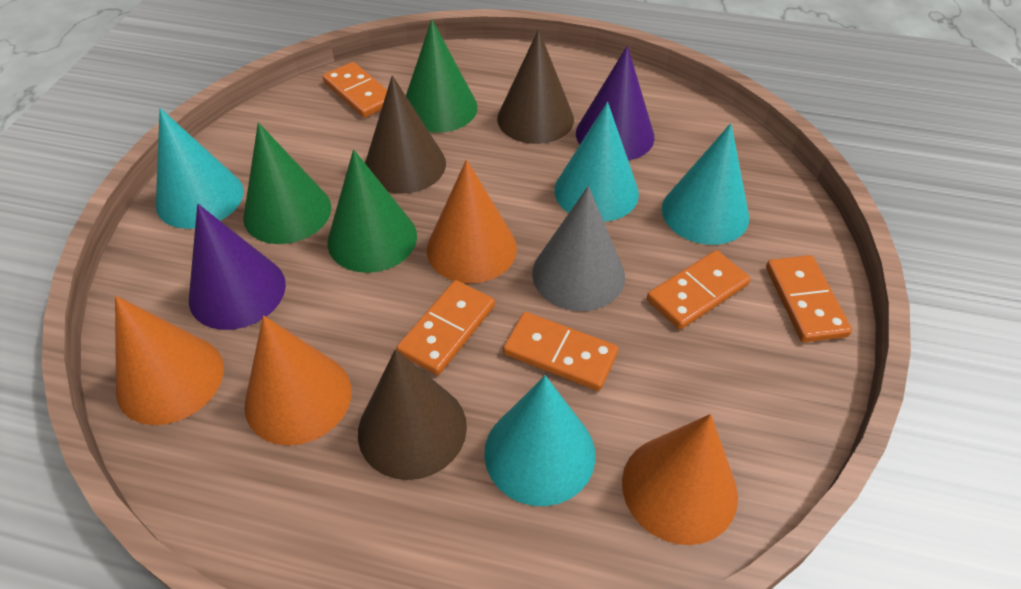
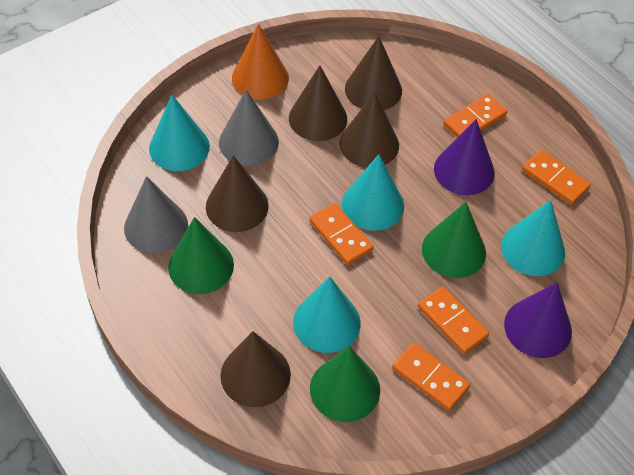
brown cone: 3 -> 5
grey cone: 1 -> 2
orange cone: 4 -> 1

